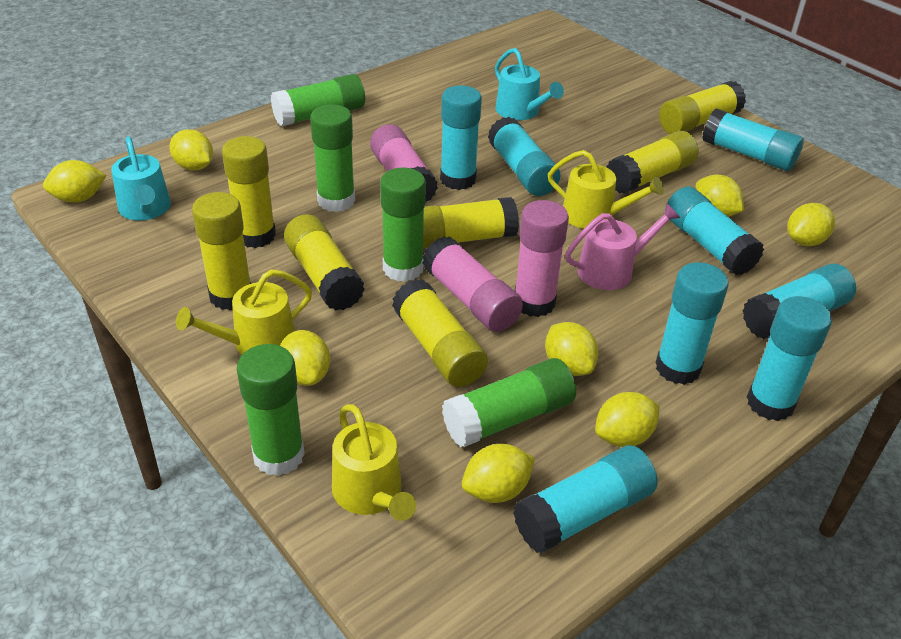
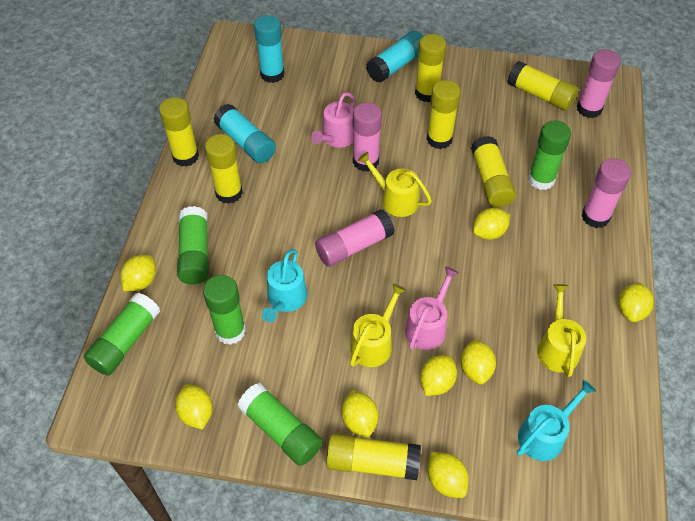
pink glue stick: 3 -> 4
pink watering can: 1 -> 2
turquoise glue stick: 8 -> 3

